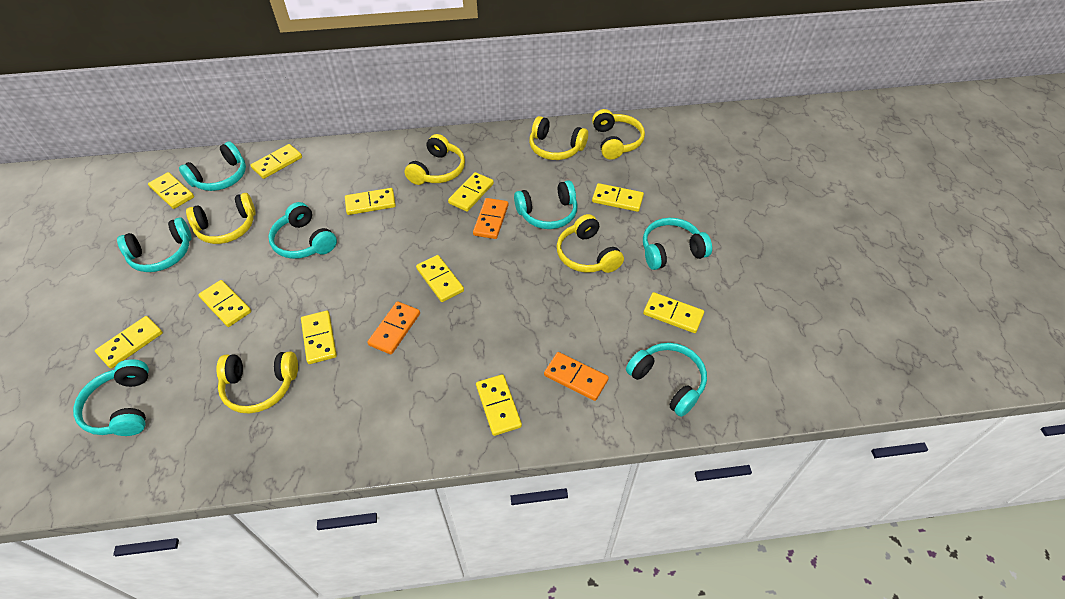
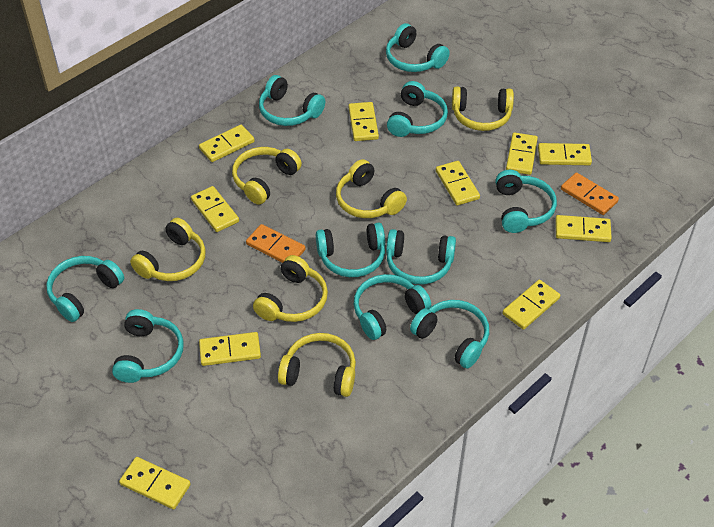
orange domino: 3 -> 2
turquoise headphones: 7 -> 10
yellow domino: 11 -> 10

